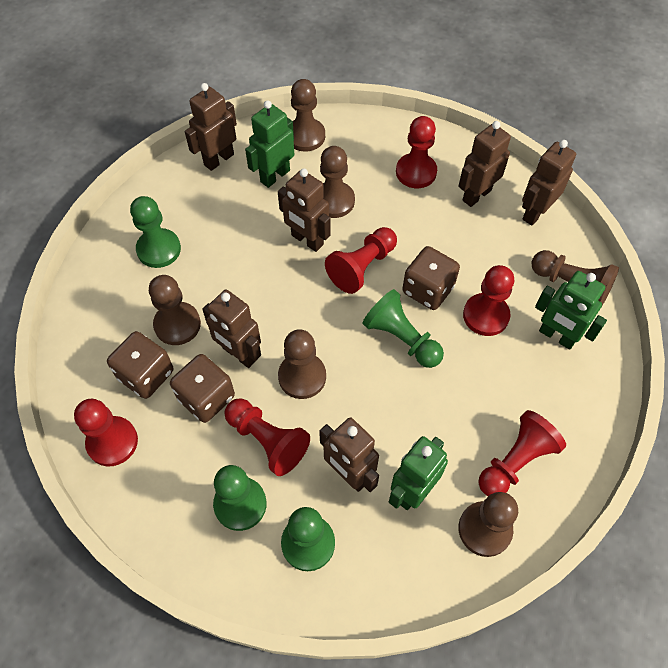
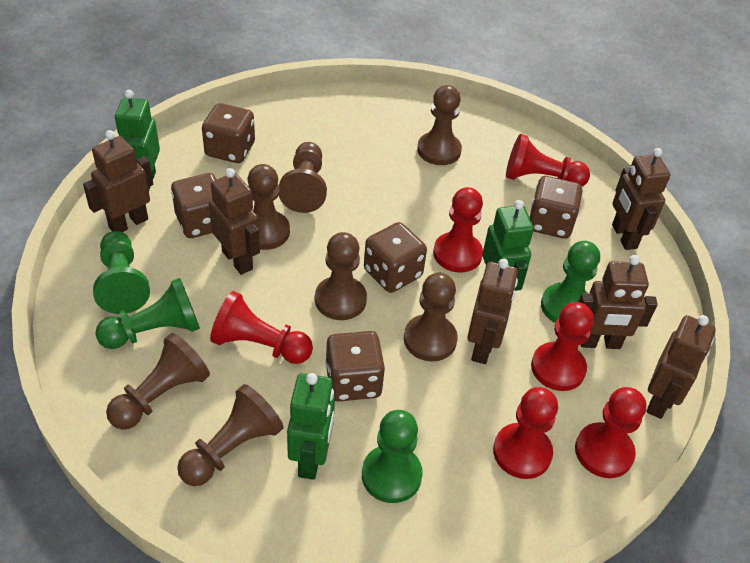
brown dice: 3 -> 5
brown pawn: 6 -> 7

